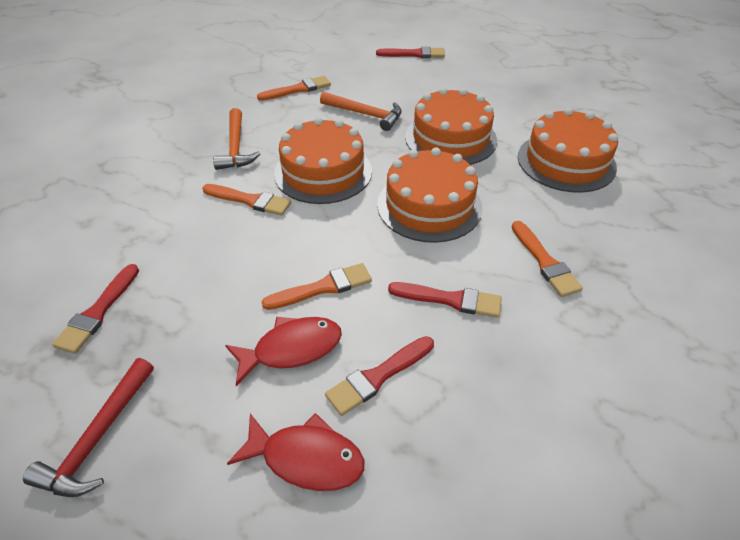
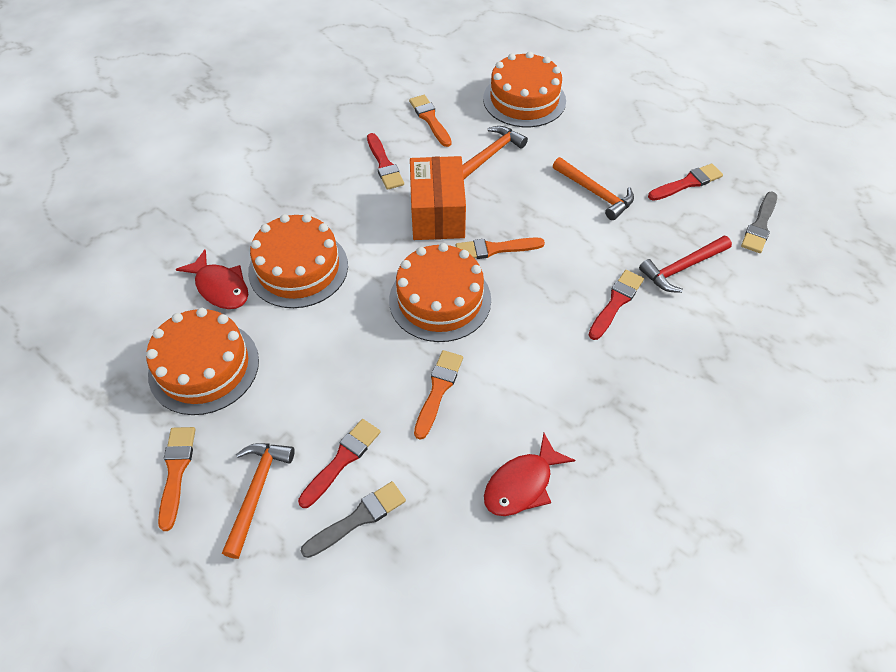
grey brush: 0 -> 2
orange box: 0 -> 1
orange hammer: 2 -> 3

